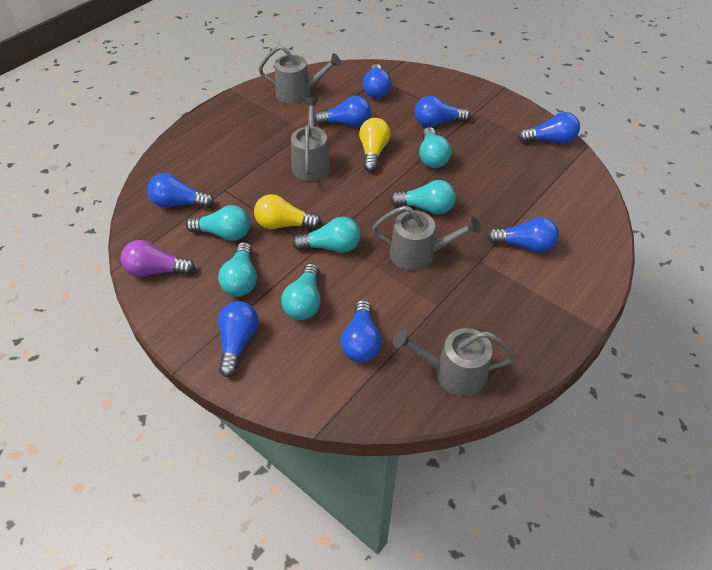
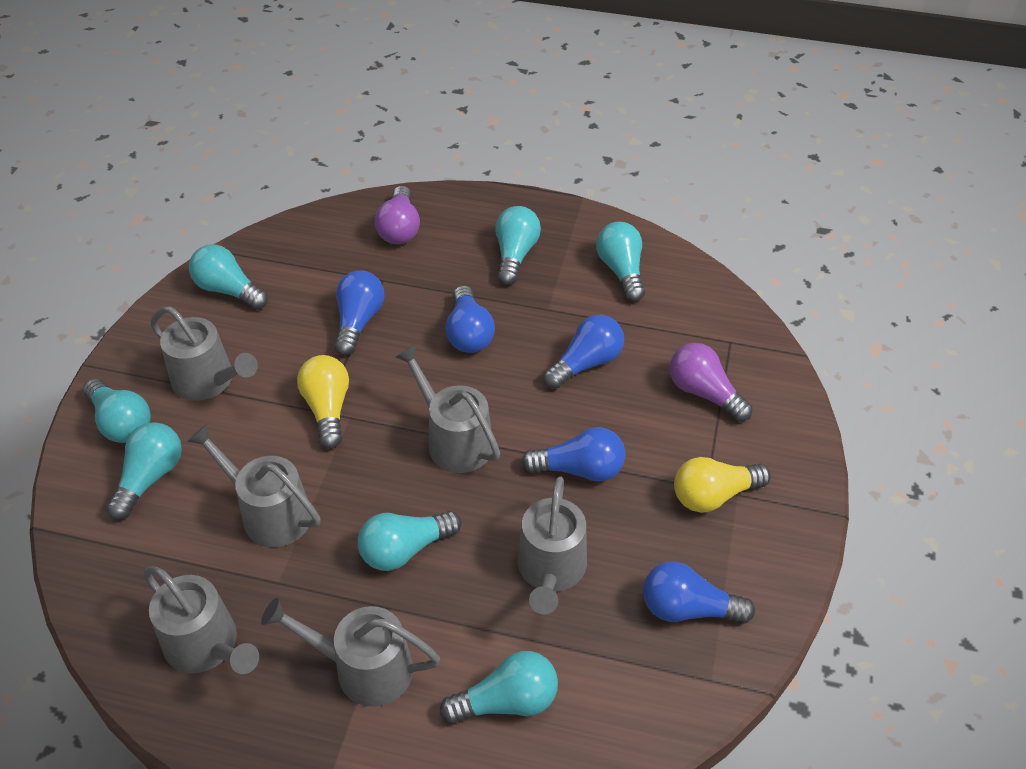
blue light bulb: 8 -> 5
grey watering can: 4 -> 6
purple light bulb: 1 -> 2
turquoise light bulb: 6 -> 7

